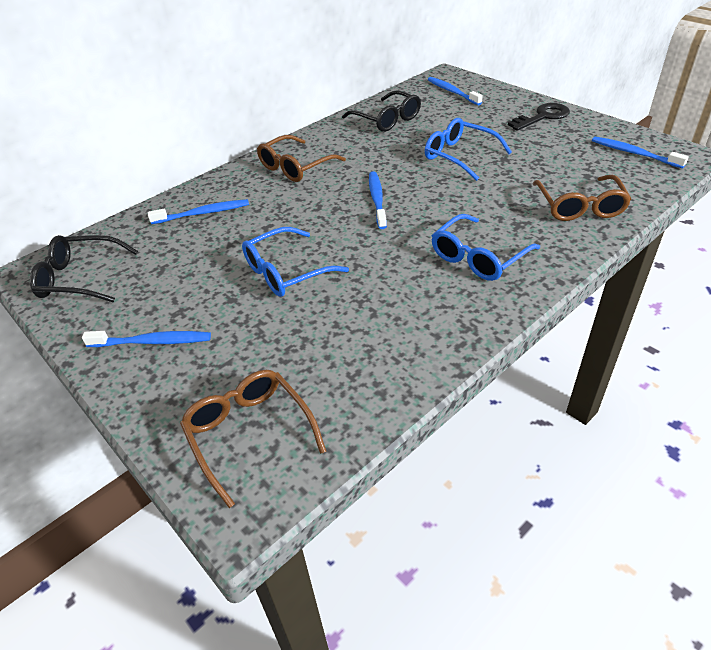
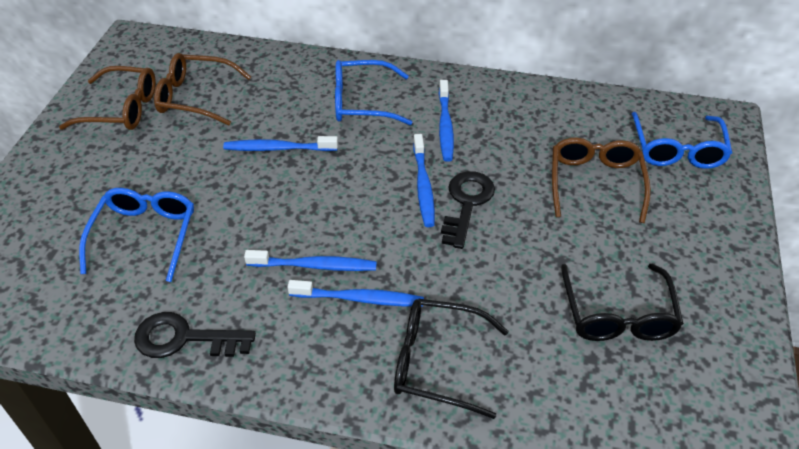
black key: 1 -> 2

